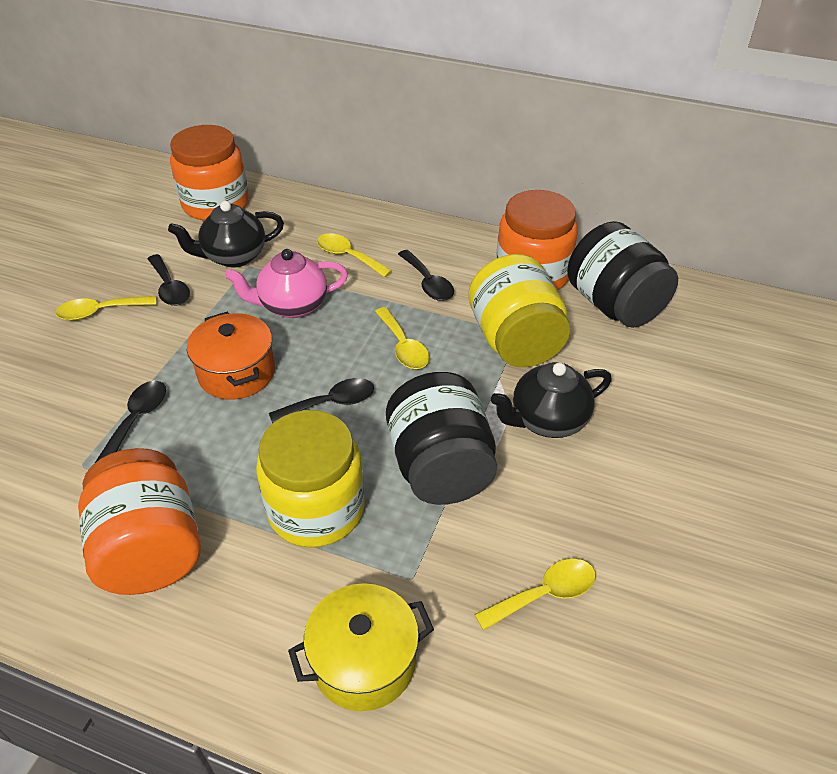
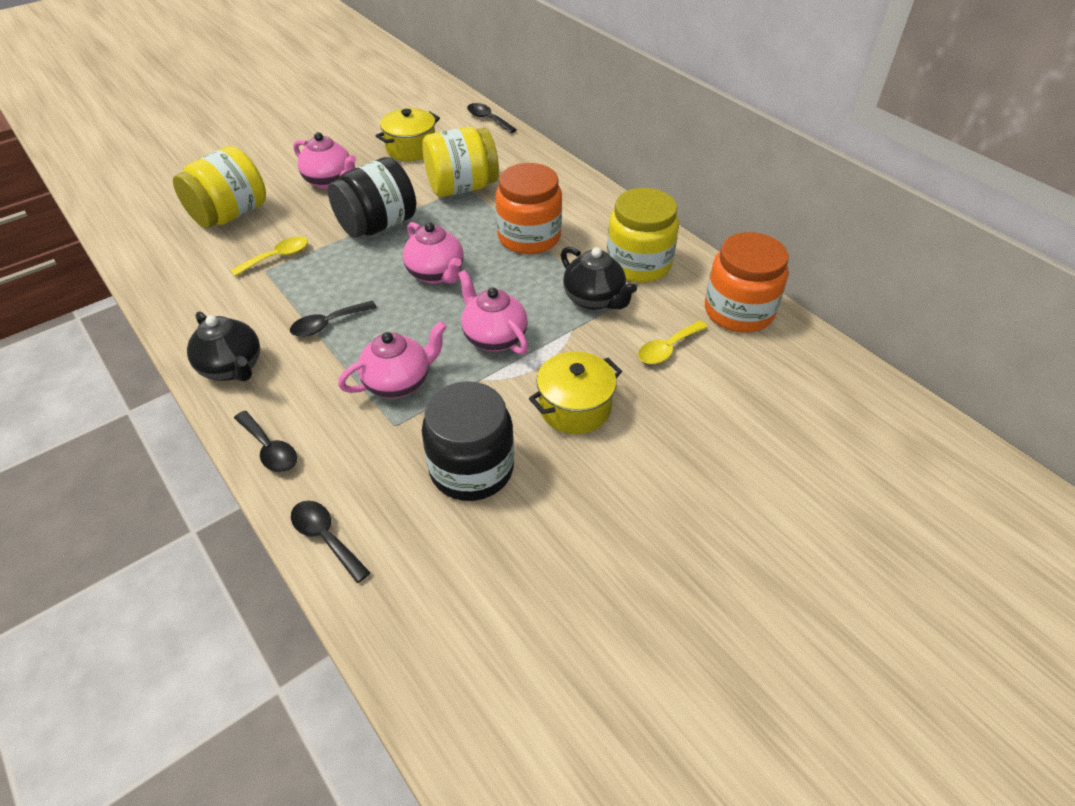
orange jar: 3 -> 2
orange pot: 1 -> 0
pink teapot: 1 -> 4
yellow jar: 2 -> 3
yellow pot: 1 -> 2
yellow spoon: 4 -> 2

